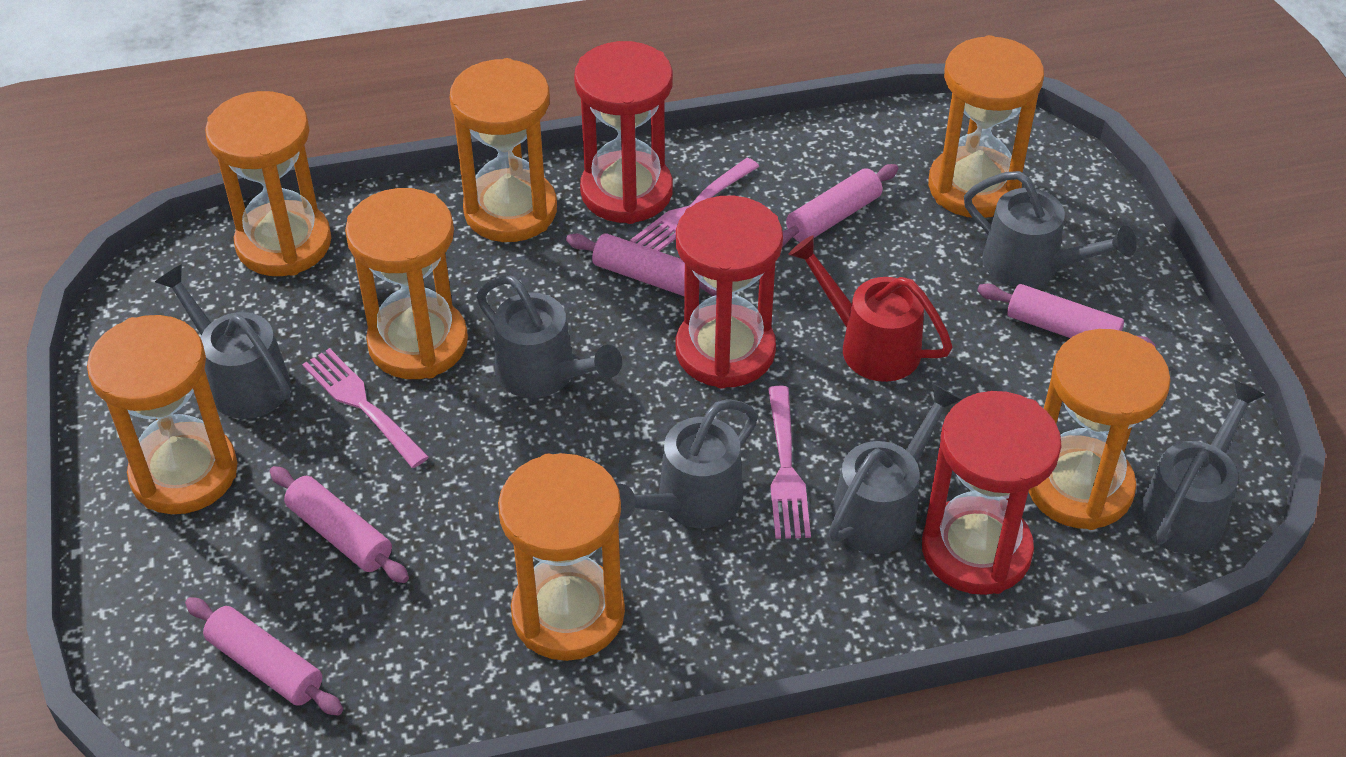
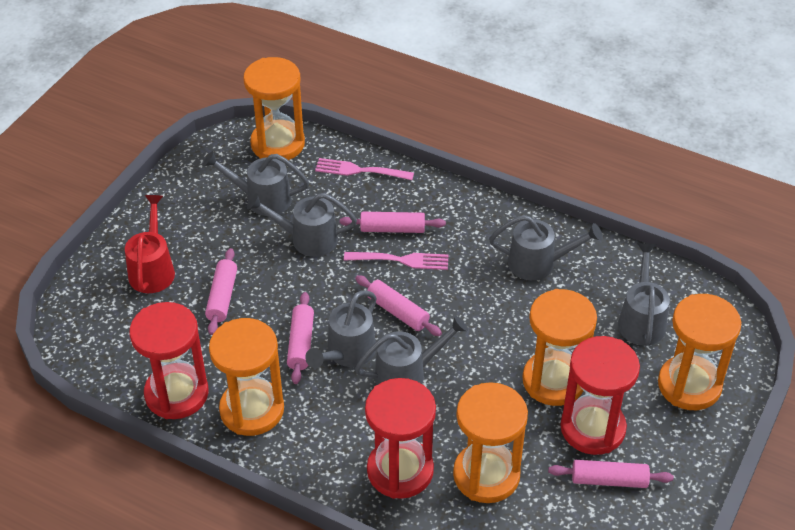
orange hourglass: 7 -> 5
pink fork: 3 -> 2

